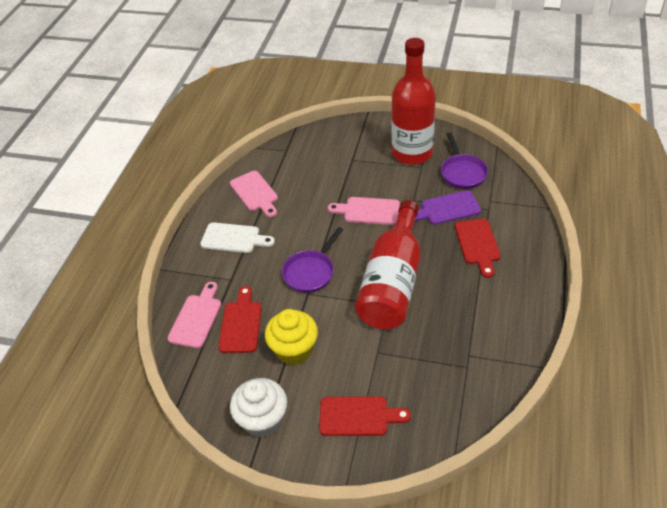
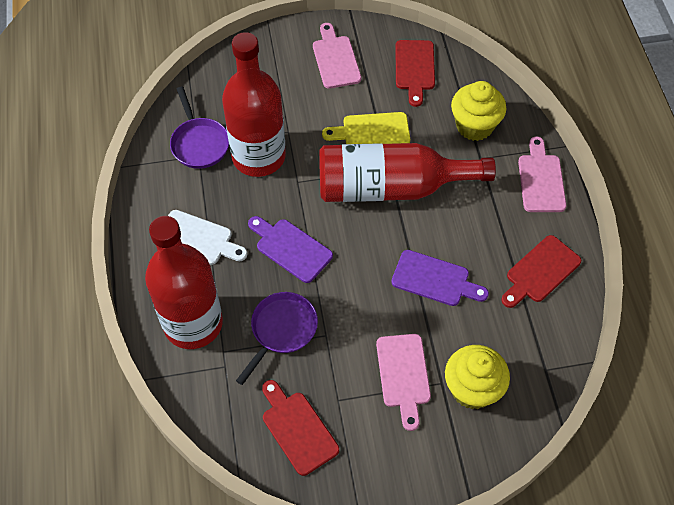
purple cutting board: 1 -> 2
red bottle: 2 -> 3
white cupcake: 1 -> 0
yellow cupcake: 1 -> 2
yellow cutting board: 0 -> 1

